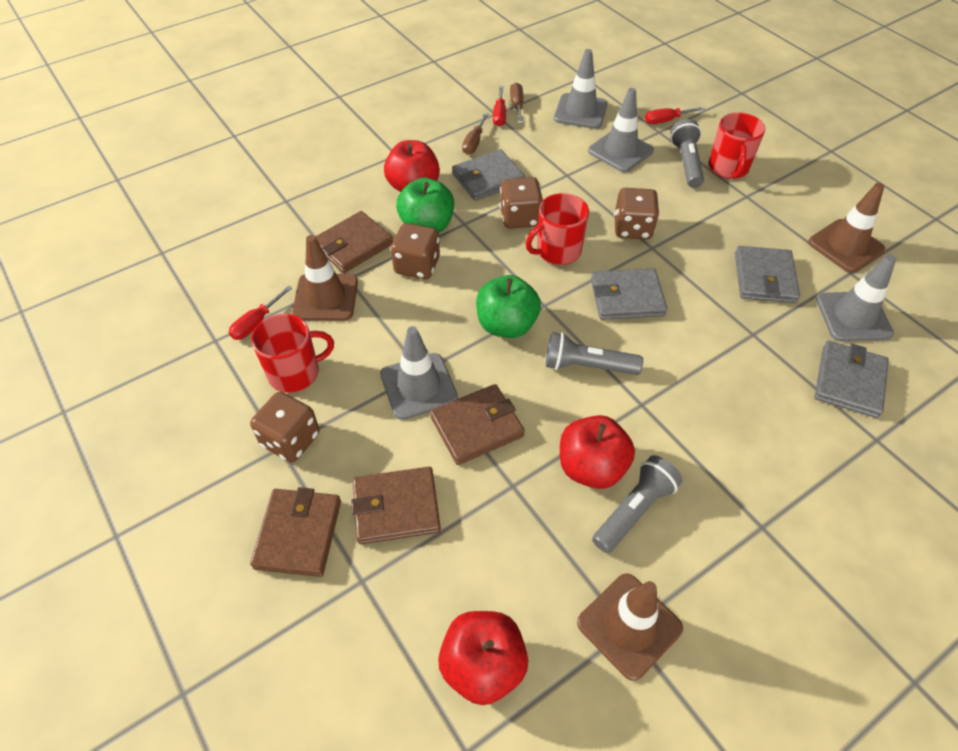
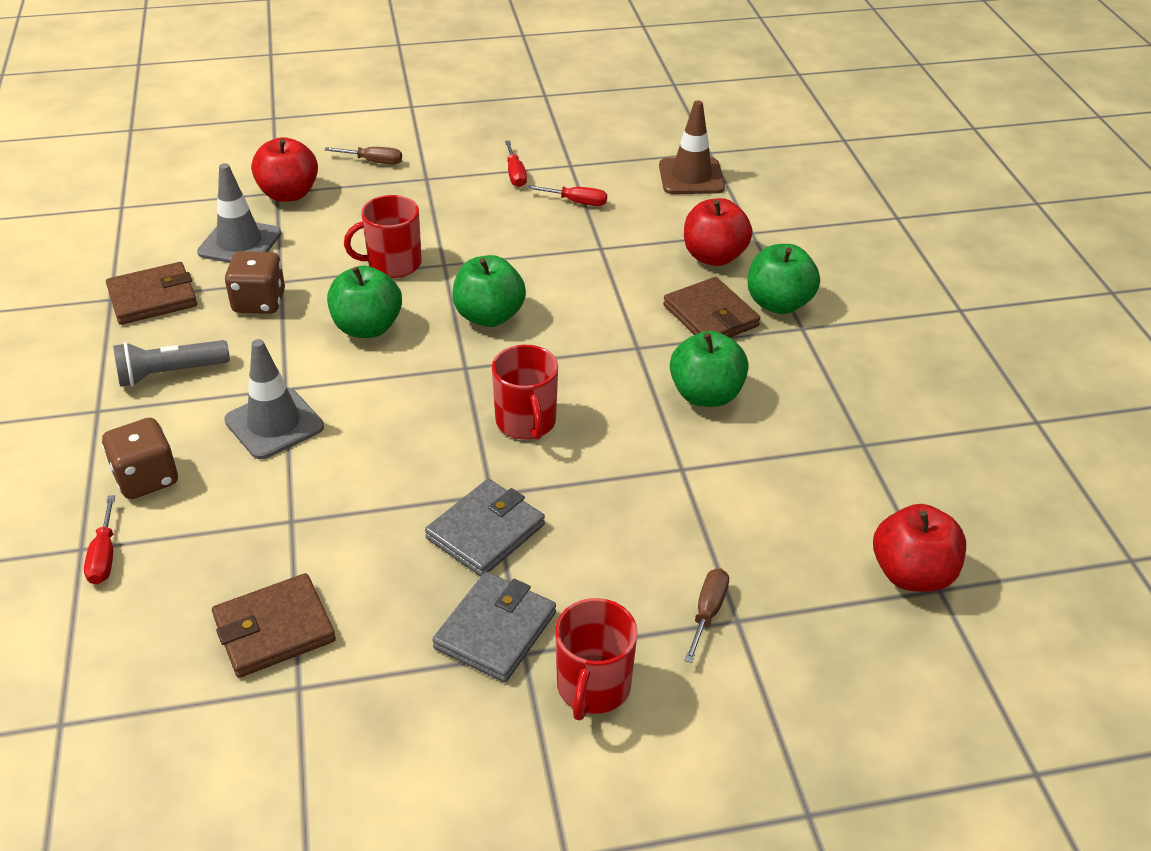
brown dice: 4 -> 2
brown traffic cone: 3 -> 1
brown wallet: 4 -> 3
green apple: 2 -> 4
grey flashlight: 3 -> 1
grey traffic cone: 4 -> 2
grey wallet: 4 -> 2

